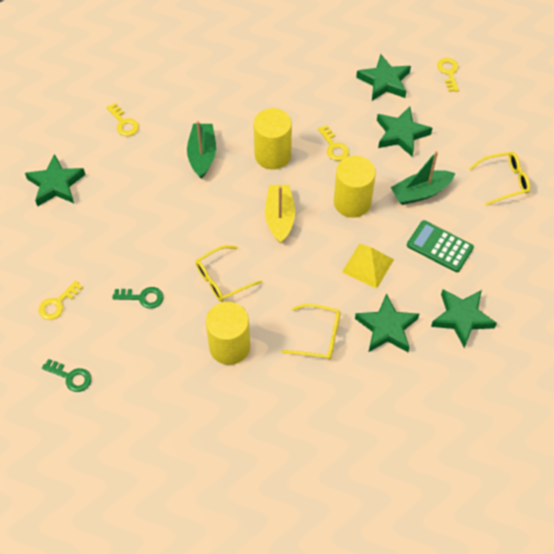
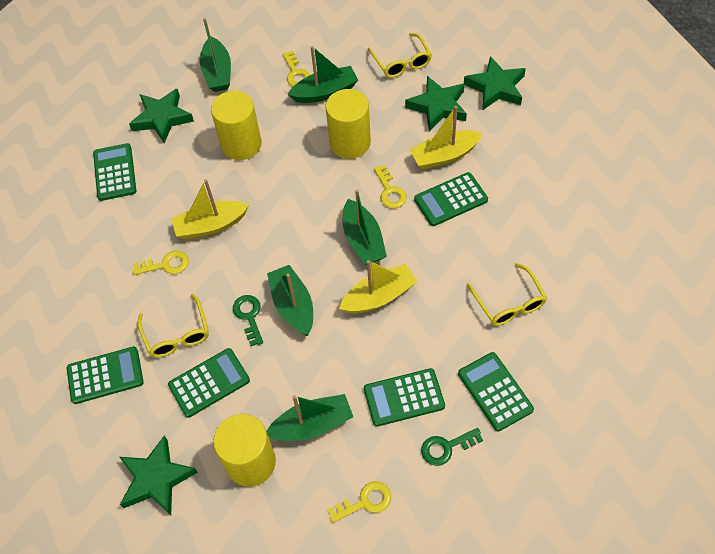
green boat: 2 -> 5
green calculator: 1 -> 6
green star: 5 -> 4
yellow boat: 1 -> 3
yellow pyramid: 1 -> 0

